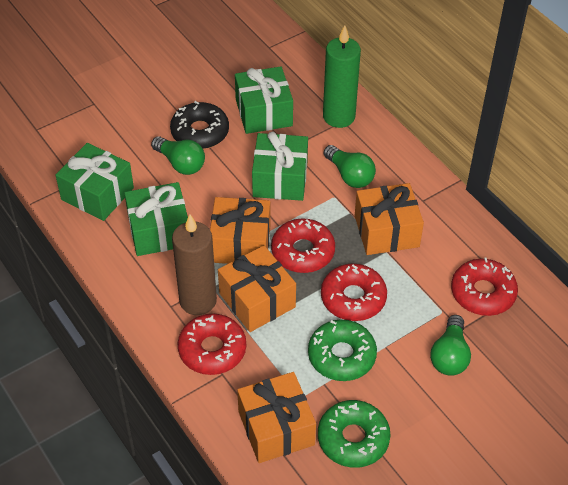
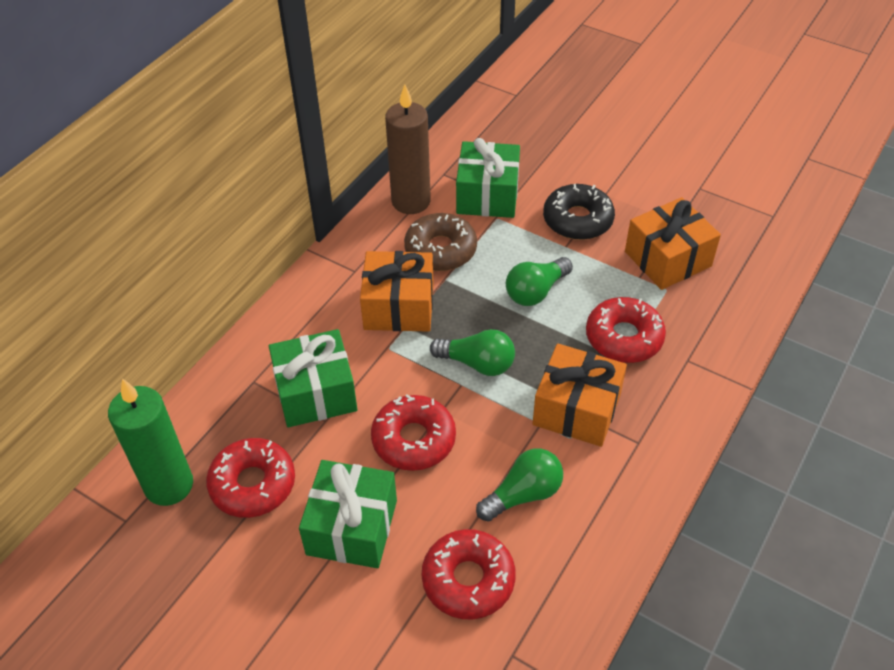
brown donut: 0 -> 1
green donut: 2 -> 0
green gift: 4 -> 3
orange gift: 4 -> 3

